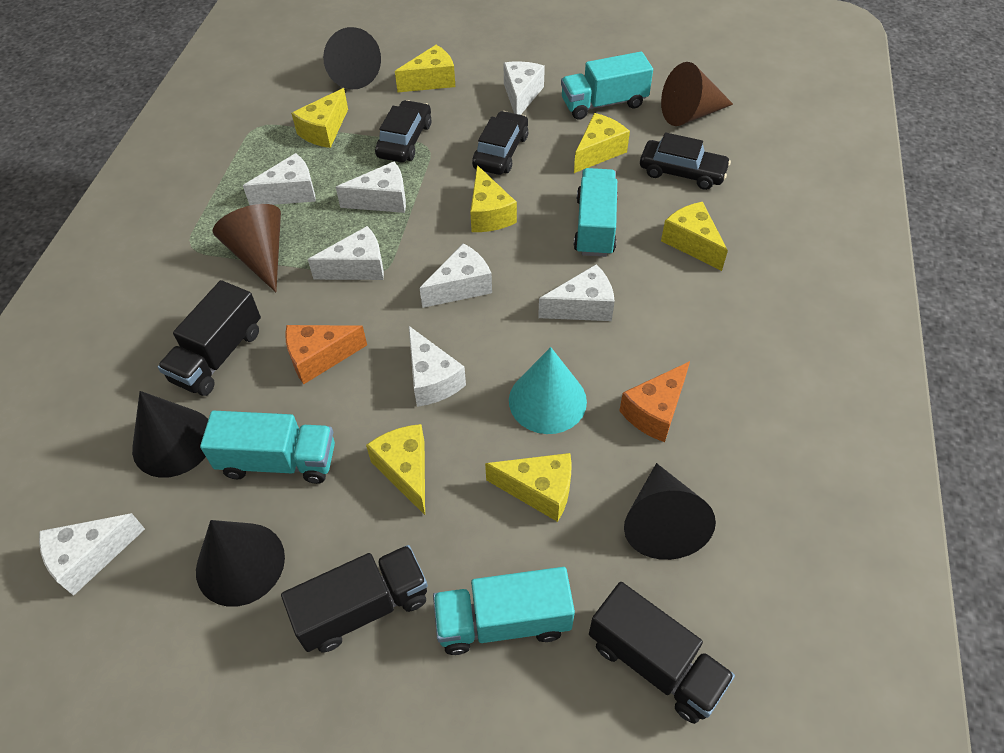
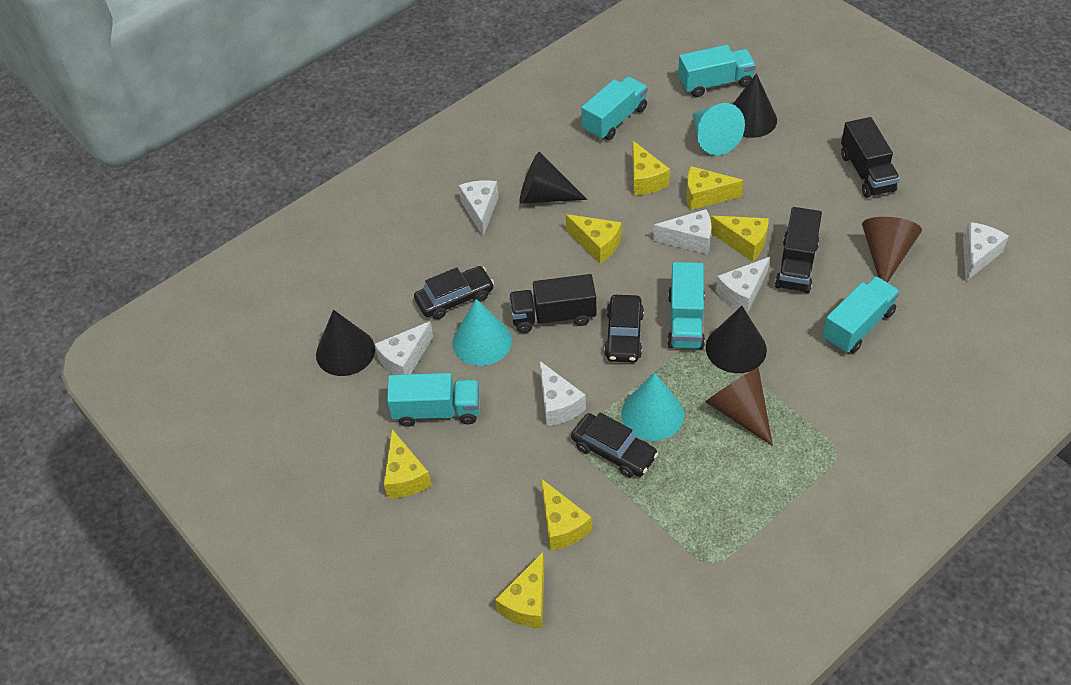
orange cheese: 2 -> 0
turquoise cone: 1 -> 3
turquoise truck: 4 -> 5
white cheese: 8 -> 6

